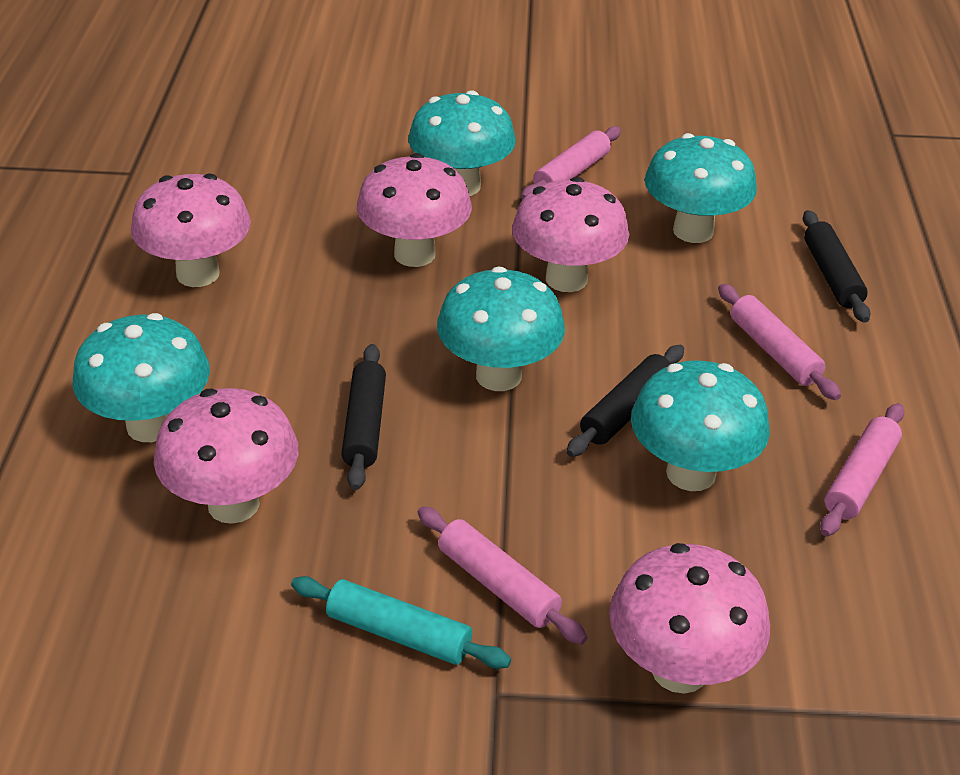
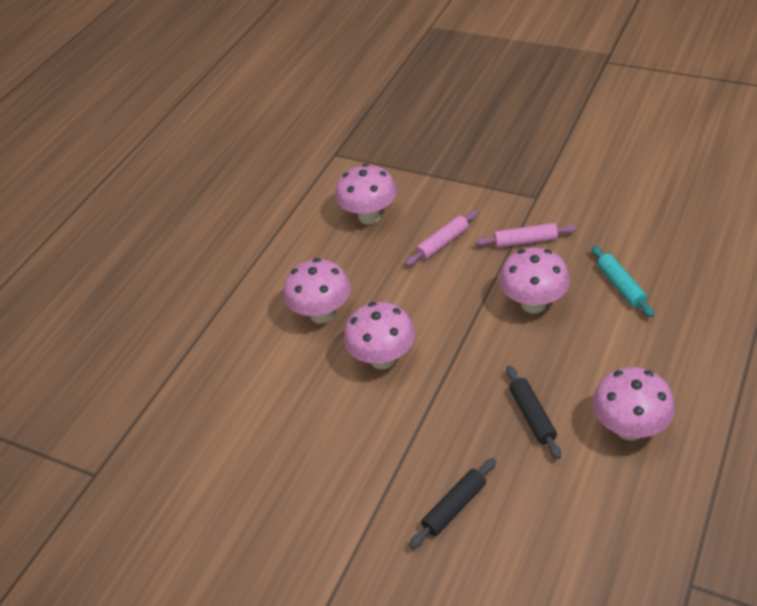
black rolling pin: 3 -> 2
pink rolling pin: 4 -> 2
turquoise mushroom: 5 -> 0

